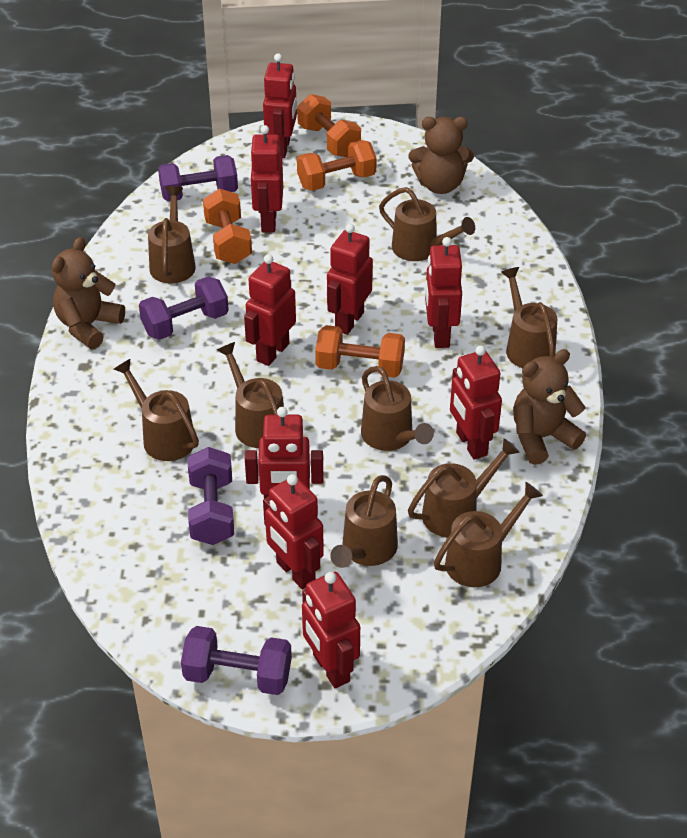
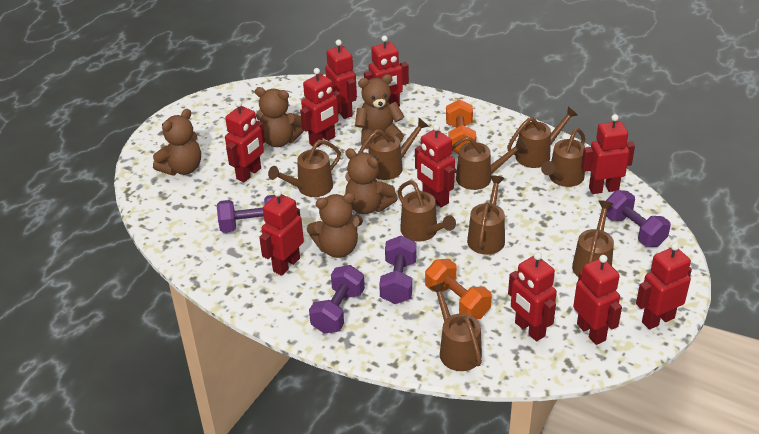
brown teddy bear: 3 -> 5
orange dumbbell: 4 -> 2
red robot: 9 -> 10

